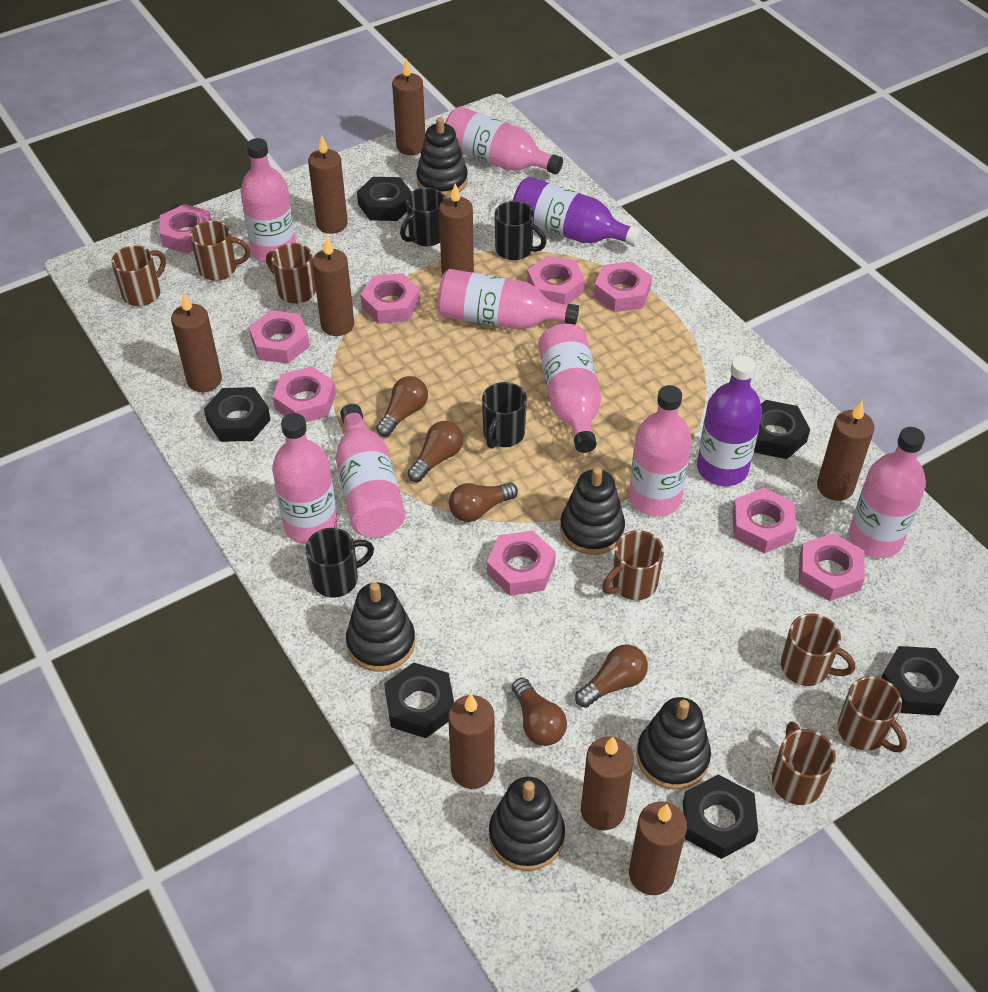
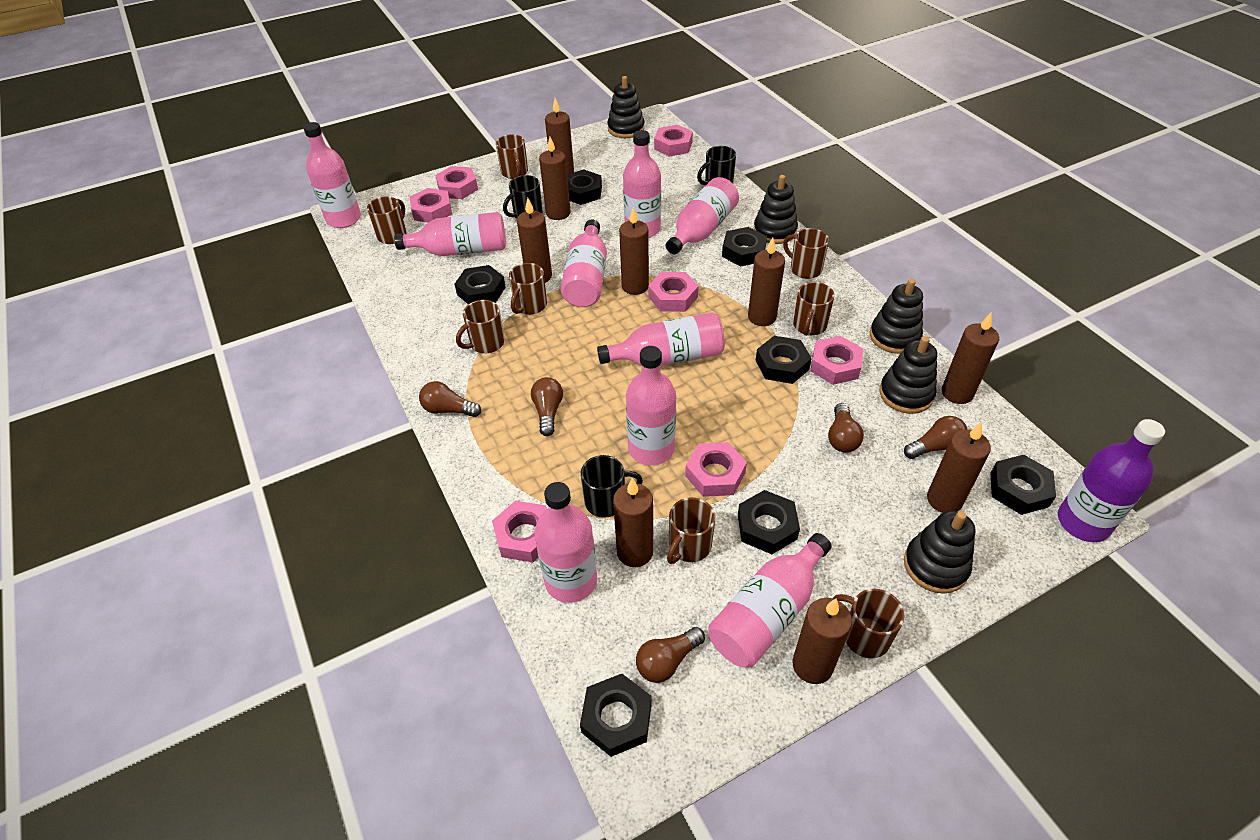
black mug: 4 -> 3
black nut: 6 -> 7
brown mug: 7 -> 8
pink bottle: 8 -> 9
pink nut: 9 -> 7
purple bottle: 2 -> 1

